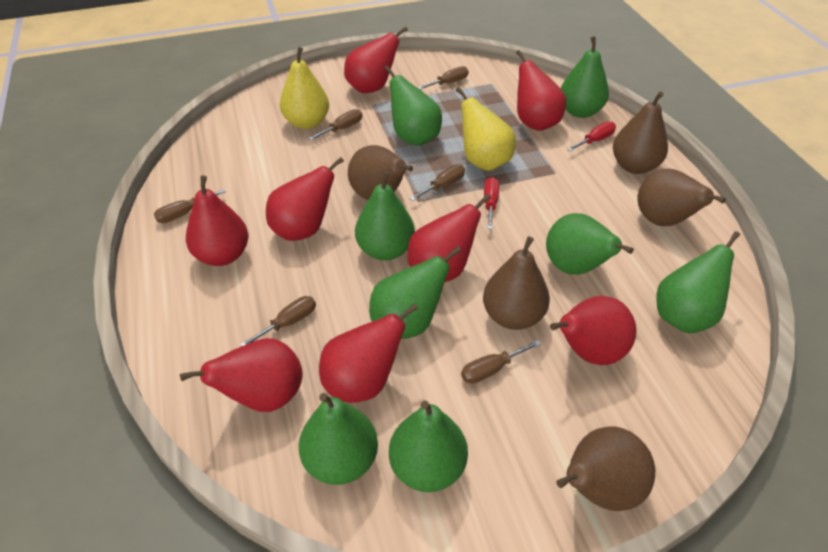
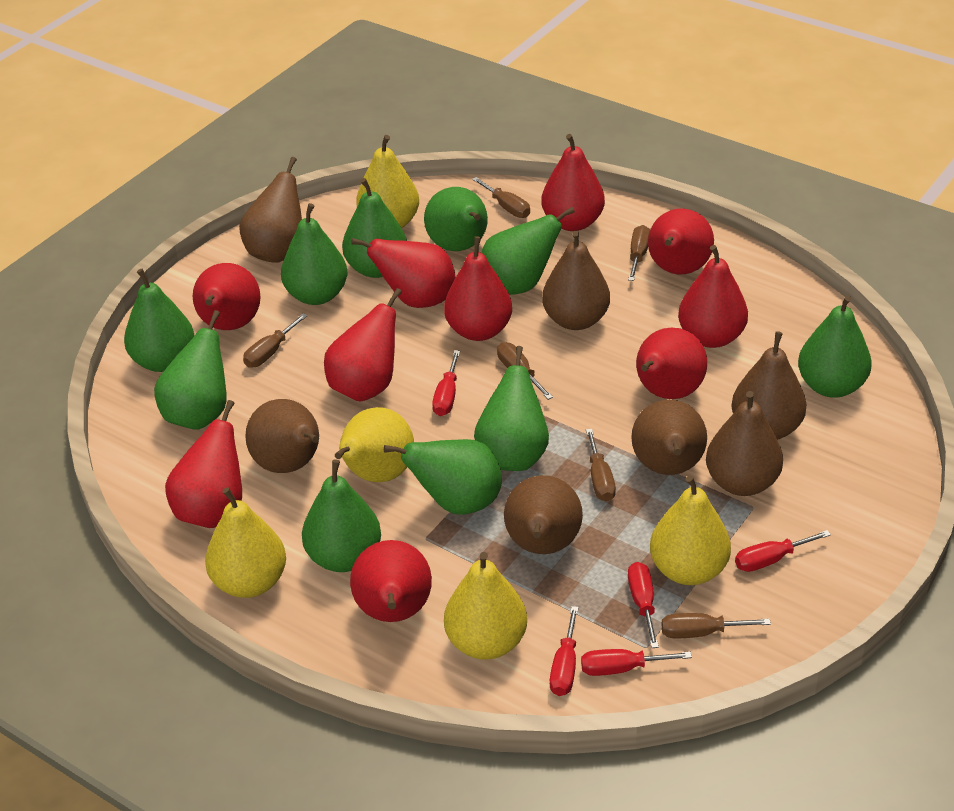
brown pear: 5 -> 7
green pear: 8 -> 10
red pear: 8 -> 10
red screwdriver: 2 -> 5
yellow pear: 2 -> 5

